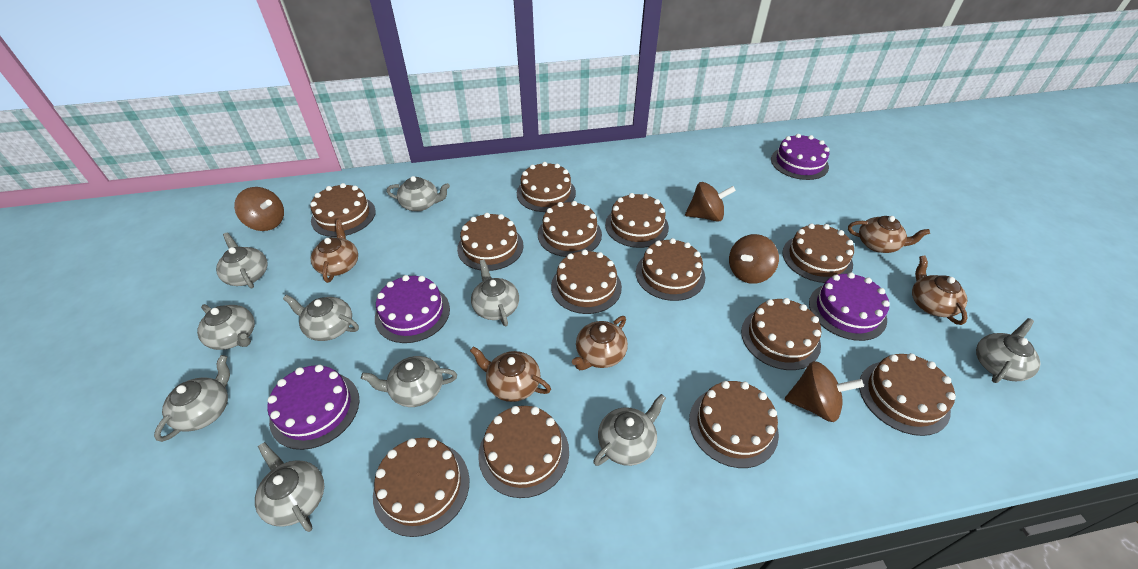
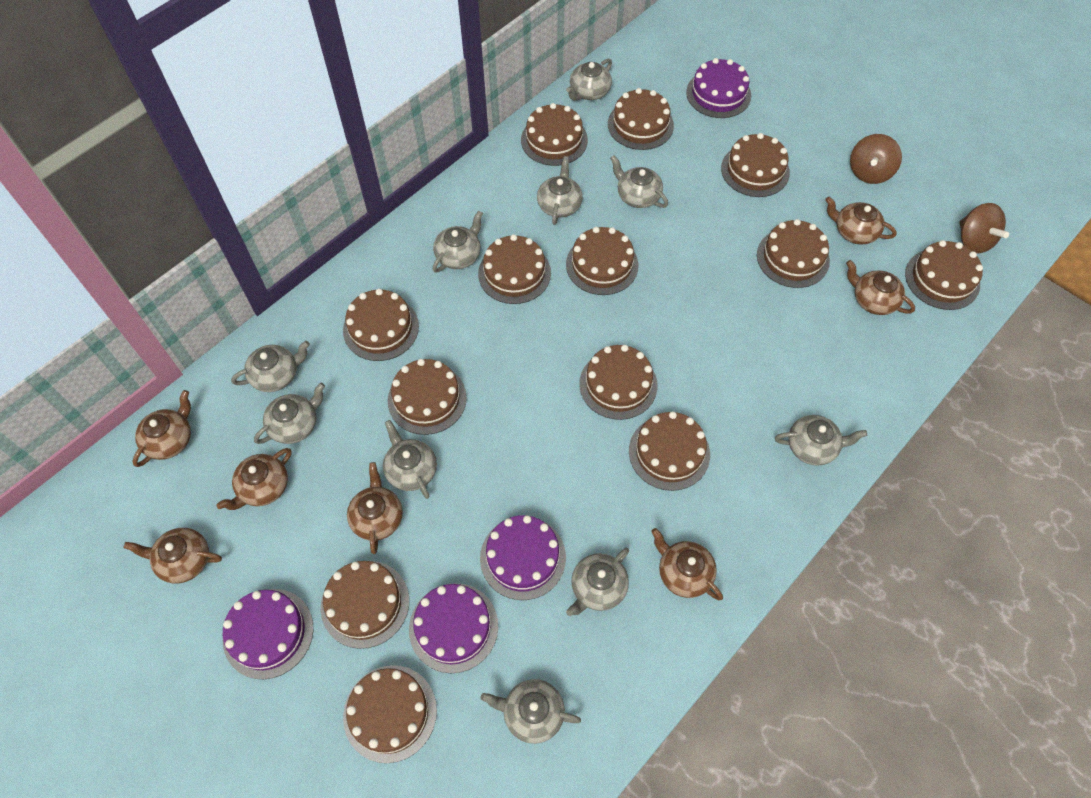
brown spinning top: 4 -> 2
brown teapot: 5 -> 7

